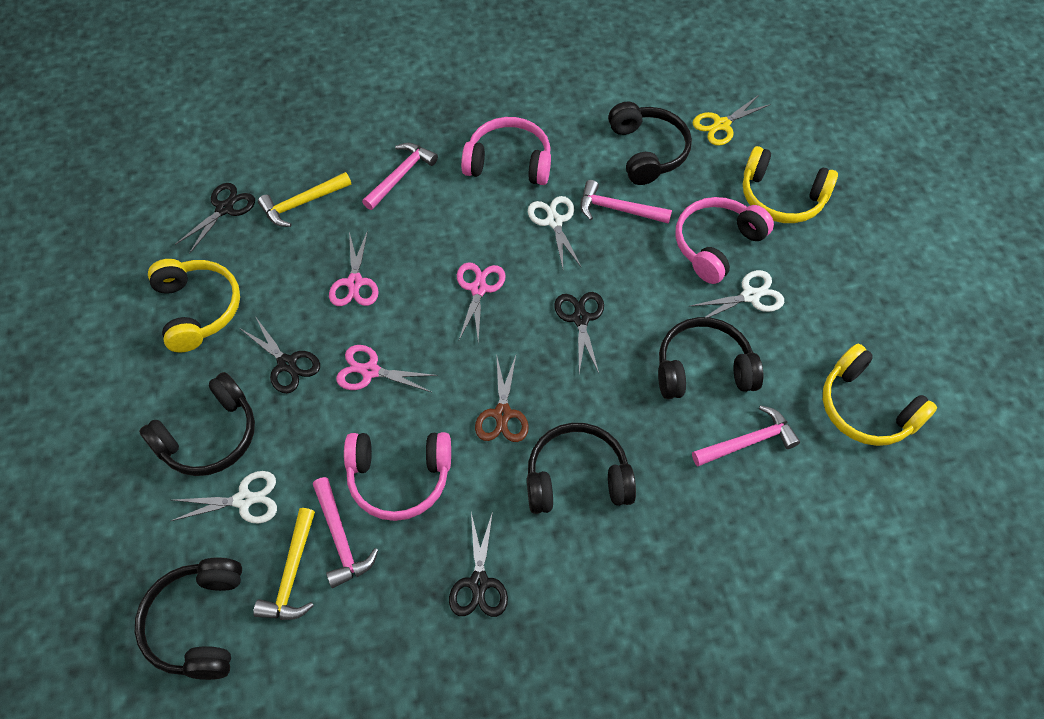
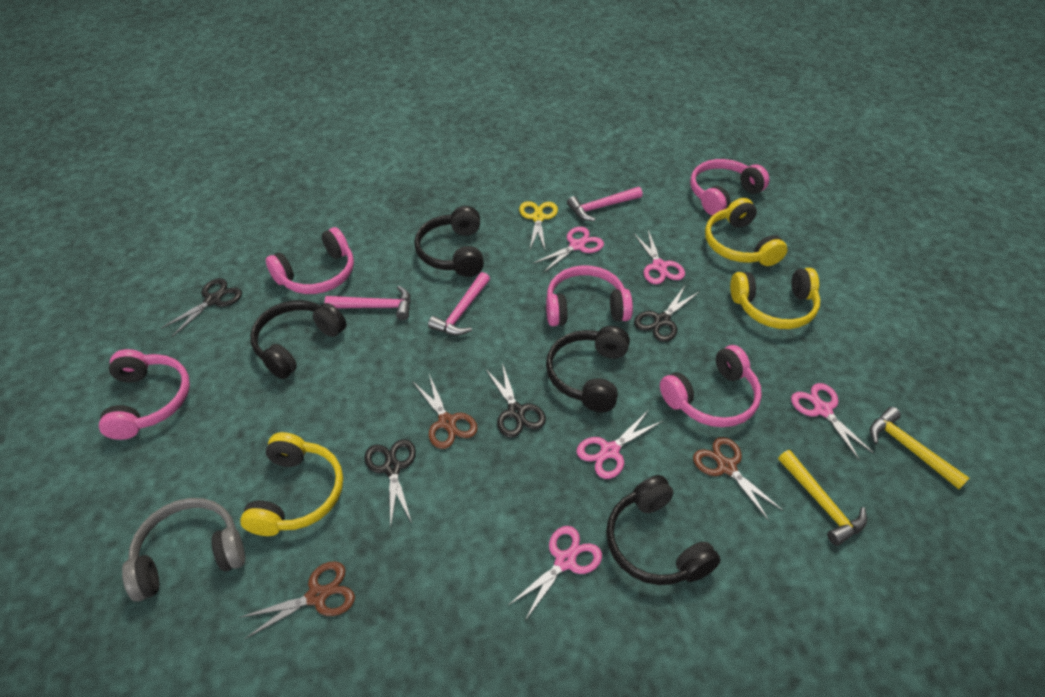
black headphones: 5 -> 4
brown scissors: 1 -> 3
grey headphones: 0 -> 1
pink hammer: 4 -> 3
pink headphones: 3 -> 5
pink scissors: 3 -> 5
white scissors: 3 -> 0

